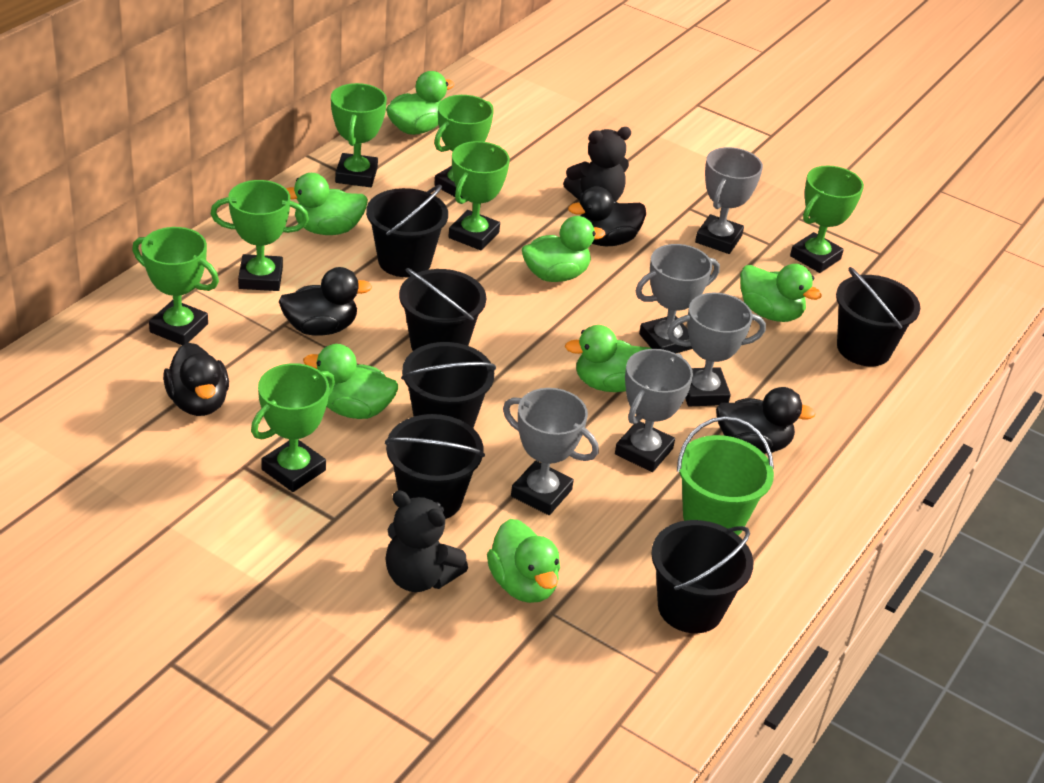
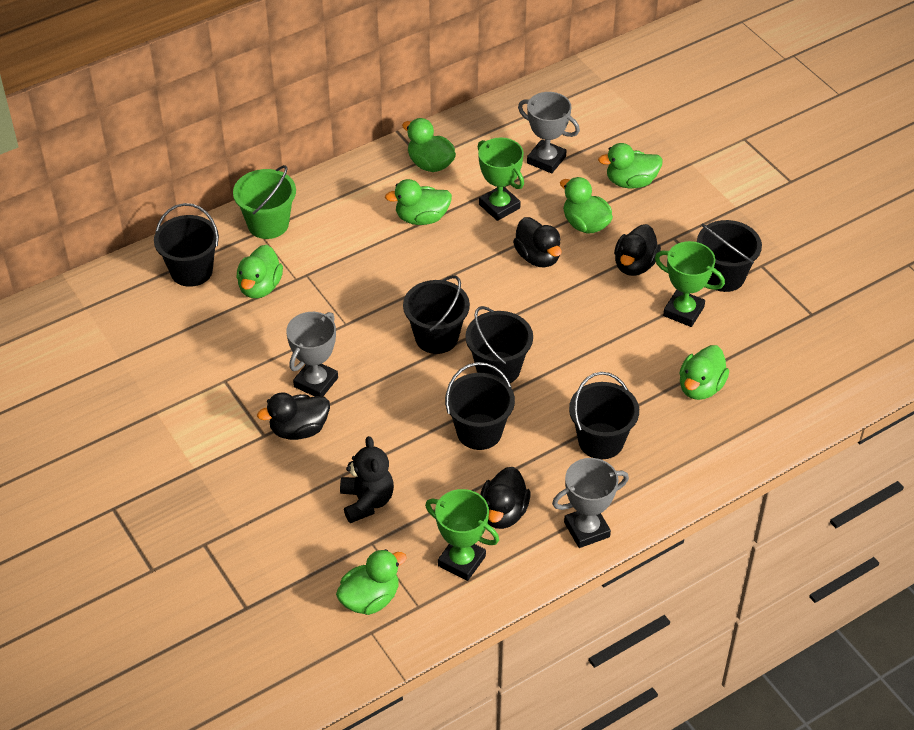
black teddy bear: 2 -> 1
green trophy: 7 -> 3
grey trophy: 5 -> 3

